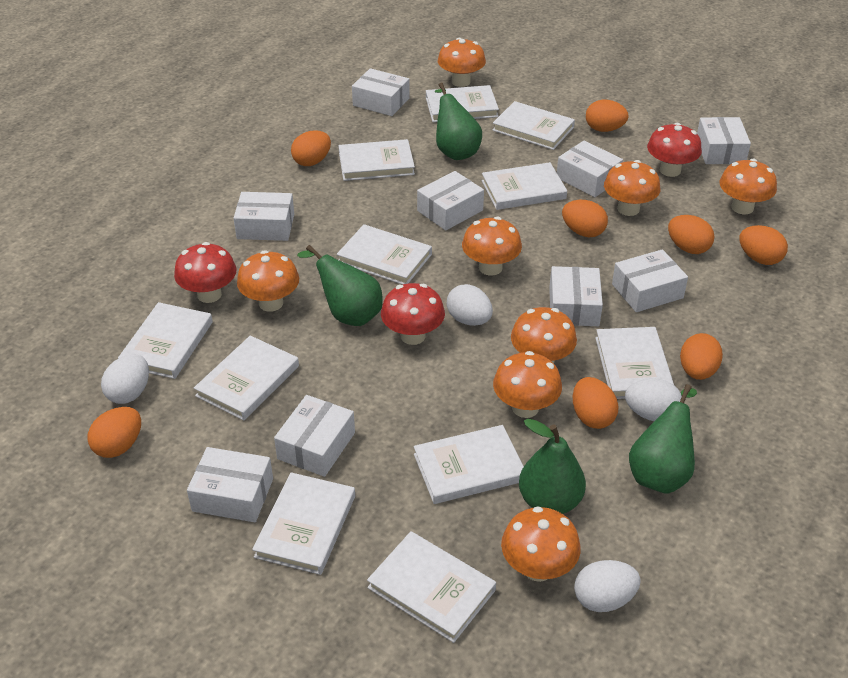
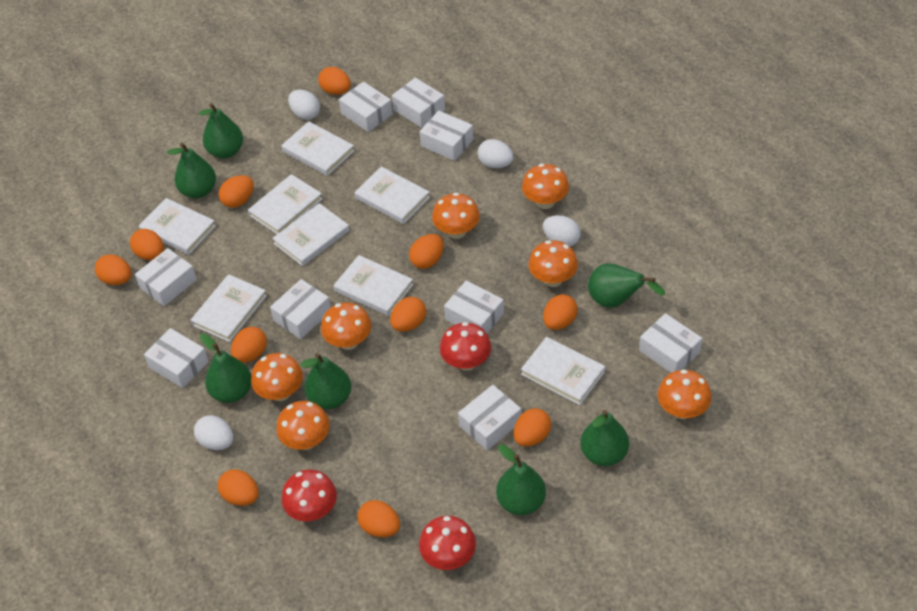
green pear: 4 -> 7
orange egg: 8 -> 11
orange mushroom: 8 -> 7
white book: 11 -> 8

